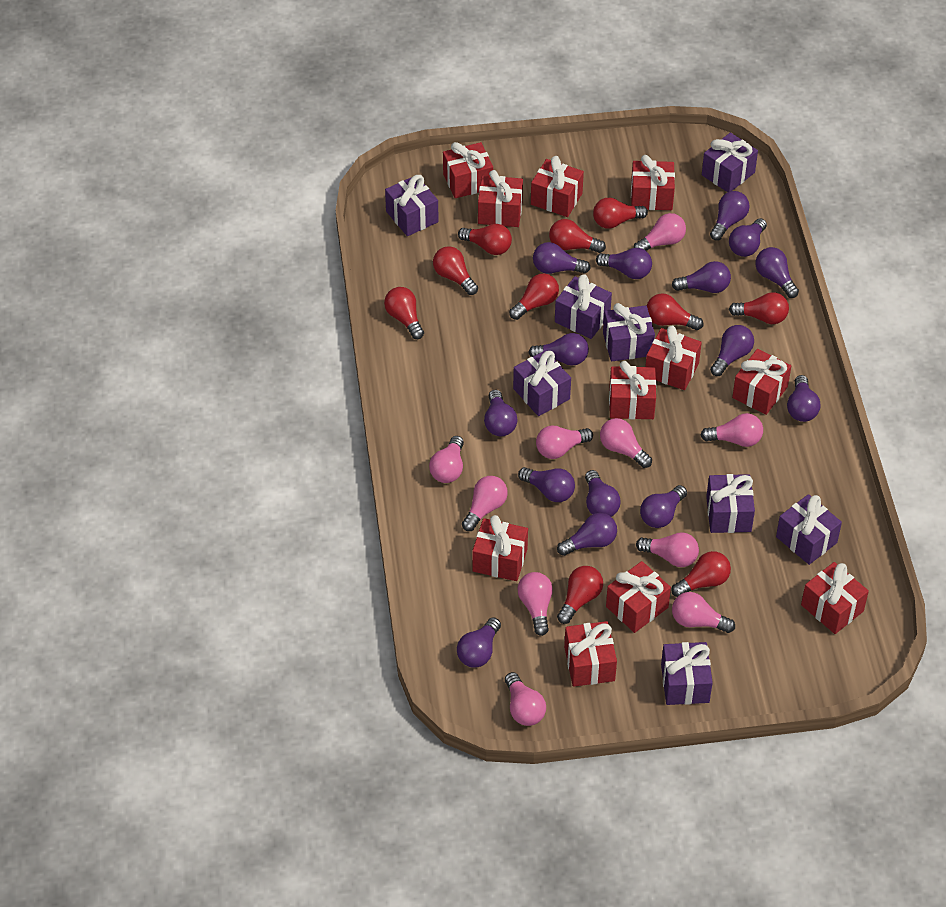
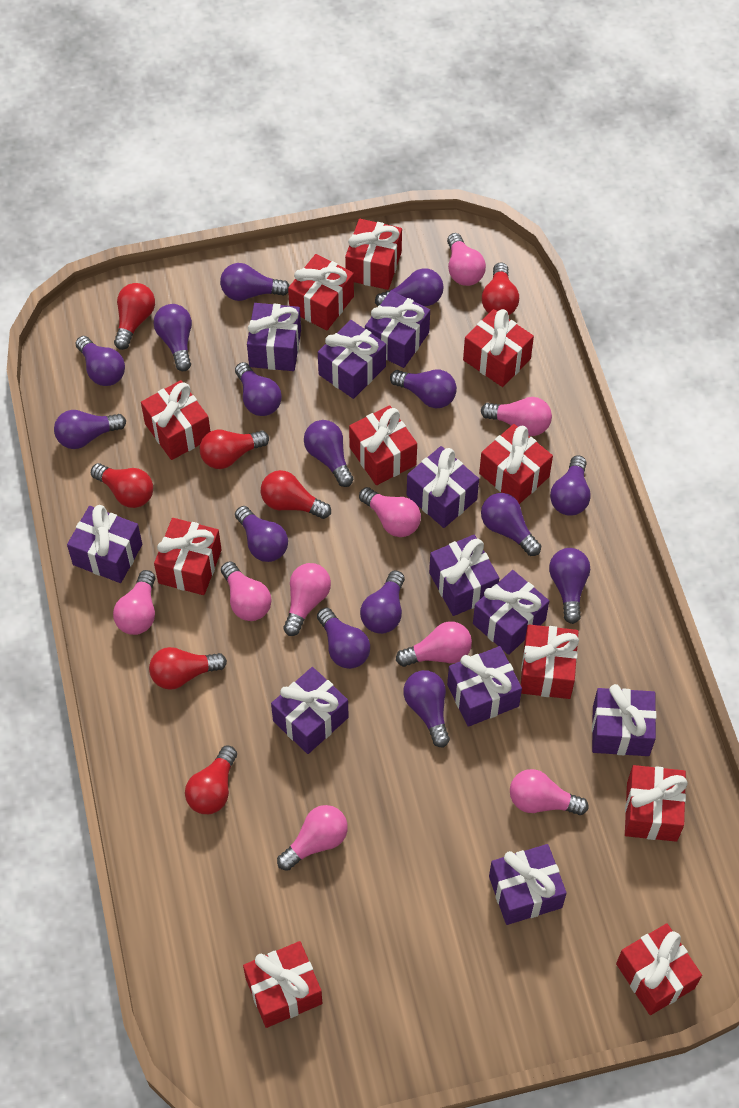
pink light bulb: 10 -> 9
purple gift: 8 -> 11
red light bulb: 10 -> 7

